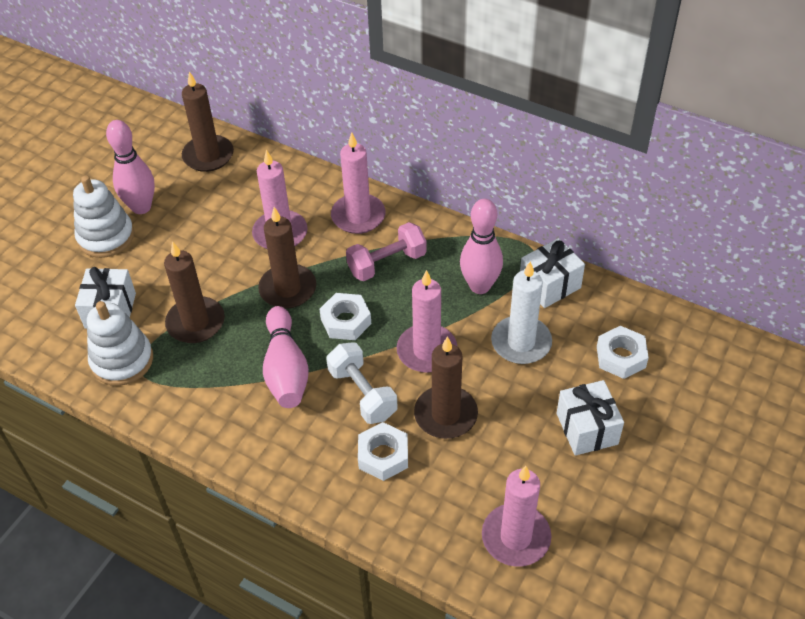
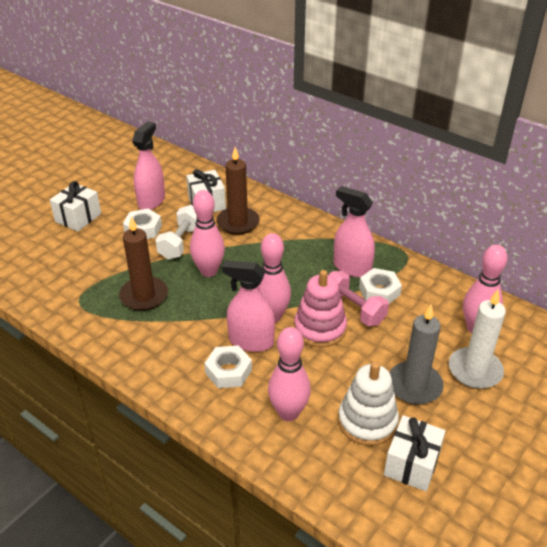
brown candle: 4 -> 2
grey candle: 0 -> 1
pink bowling pin: 3 -> 4
pink candle: 4 -> 0
pink spray bottle: 0 -> 3
pink stacking toy: 0 -> 1
white stacking toy: 2 -> 1

